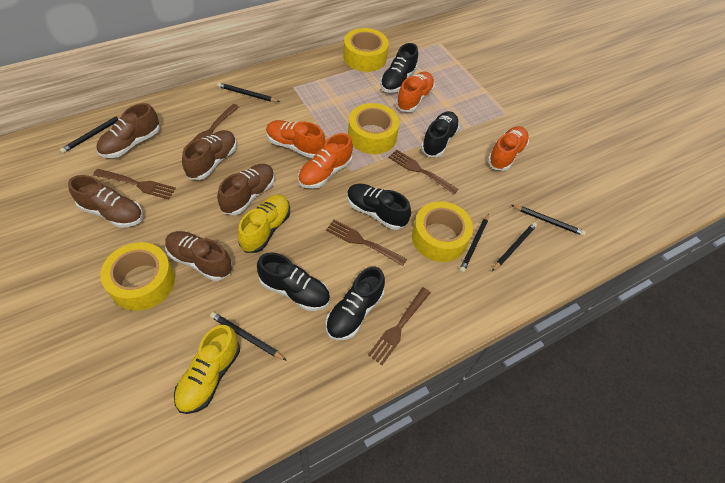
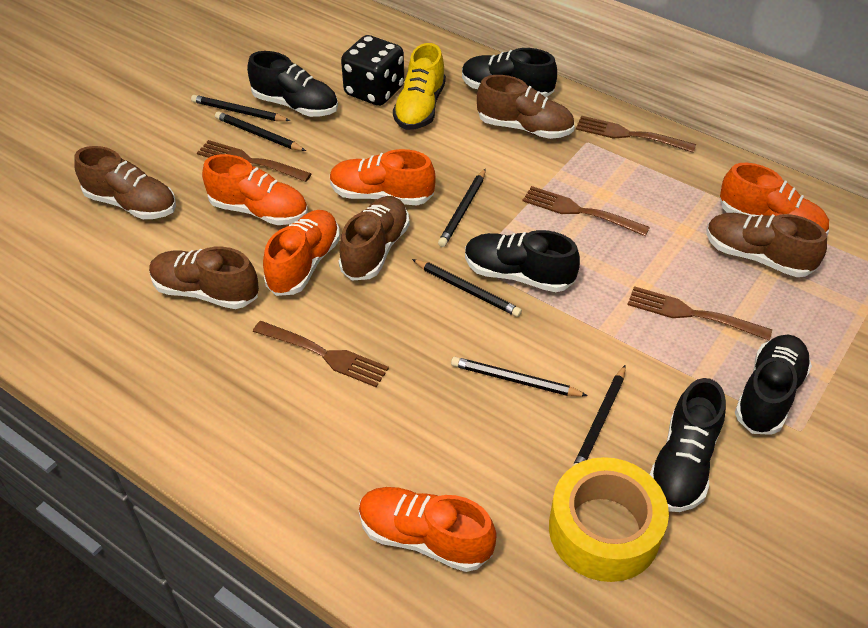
black dice: 0 -> 1
orange shoe: 4 -> 5
yellow shoe: 2 -> 1
yellow tape: 4 -> 1

